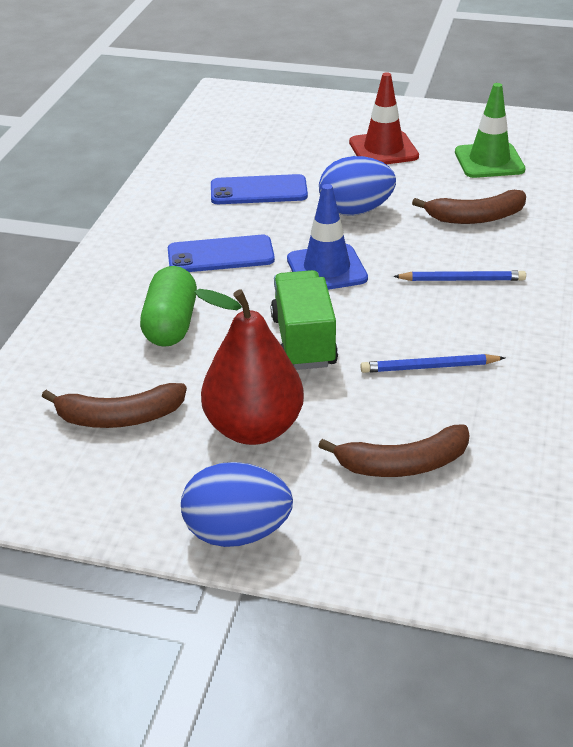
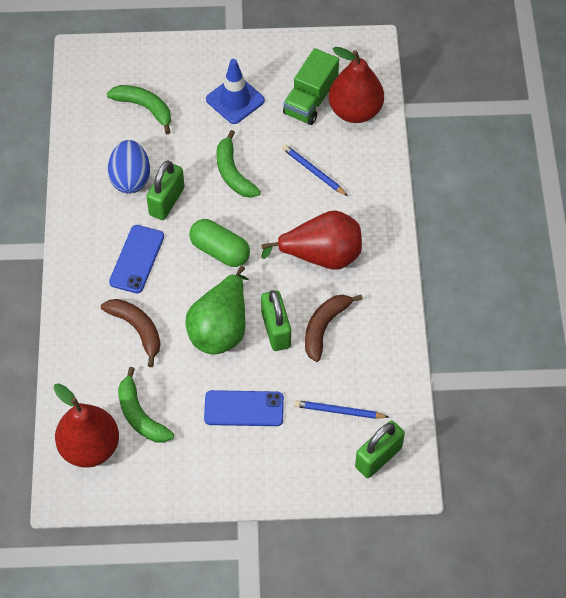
blue egg: 2 -> 1
brown banana: 3 -> 2
green banana: 0 -> 3
green padlock: 0 -> 3
green pear: 0 -> 1
green traffic cone: 1 -> 0
red pear: 1 -> 3
red traffic cone: 1 -> 0

